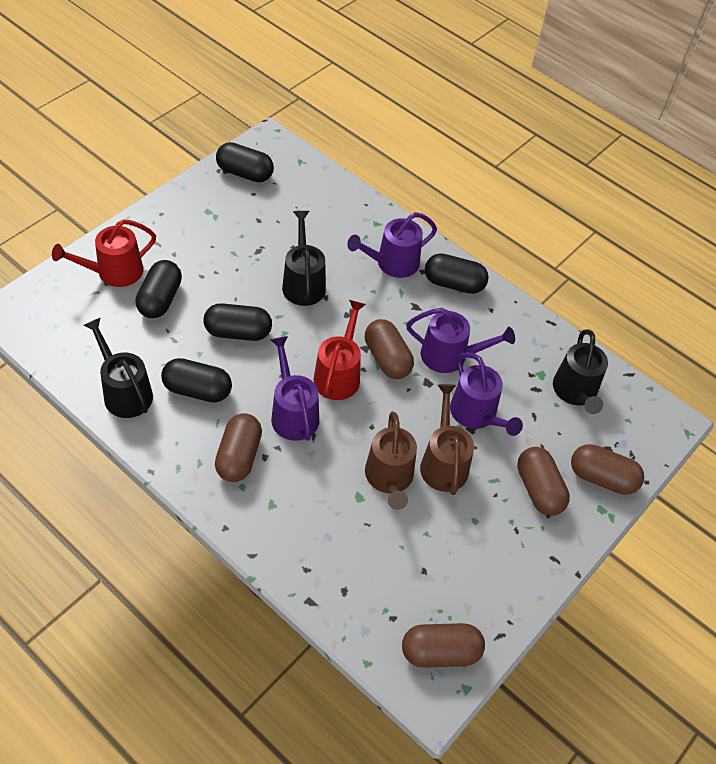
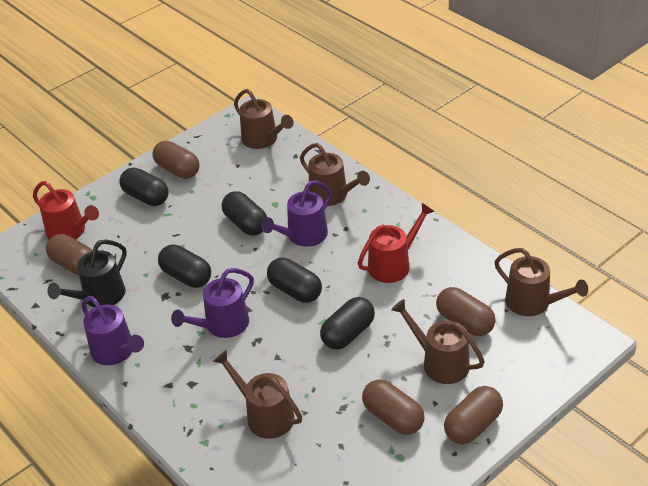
black watering can: 3 -> 1
brown watering can: 2 -> 5
purple watering can: 4 -> 3

